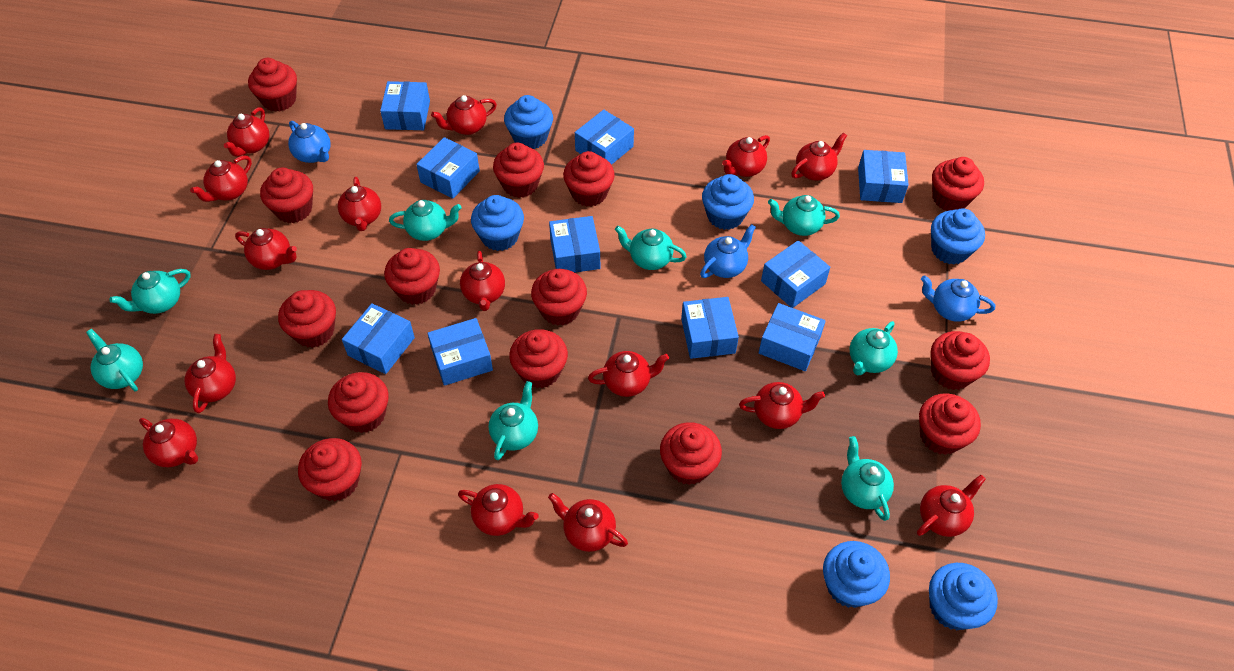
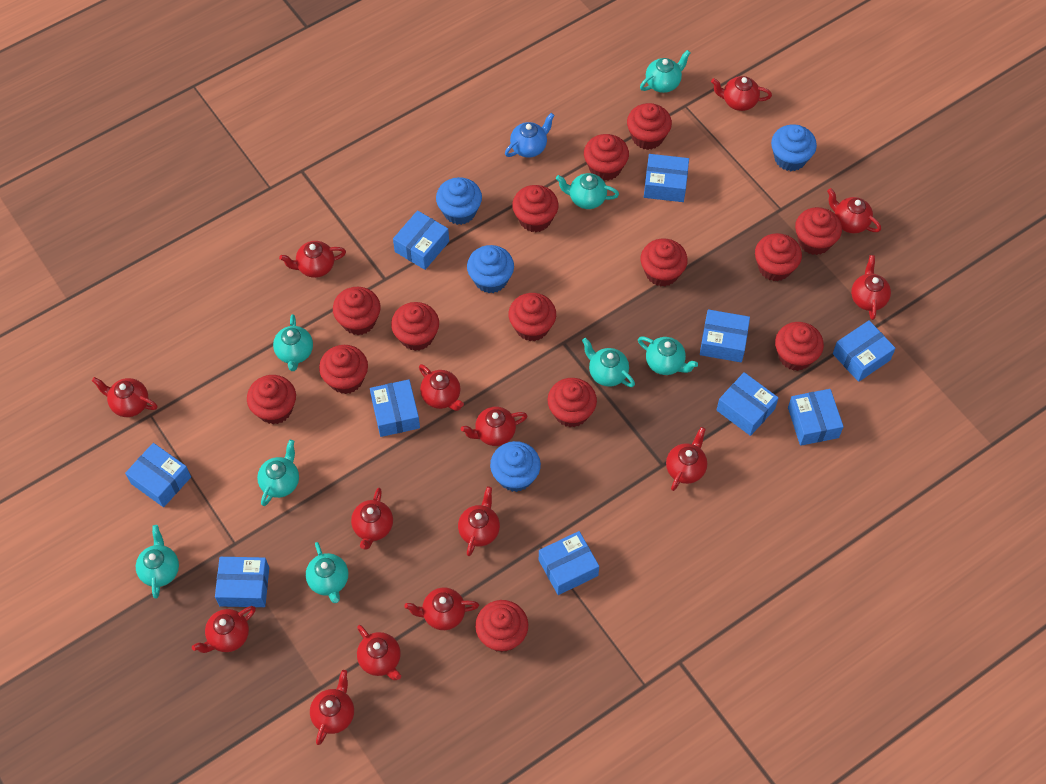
blue cupcake: 6 -> 4
blue teapot: 3 -> 1
red teapot: 15 -> 14

